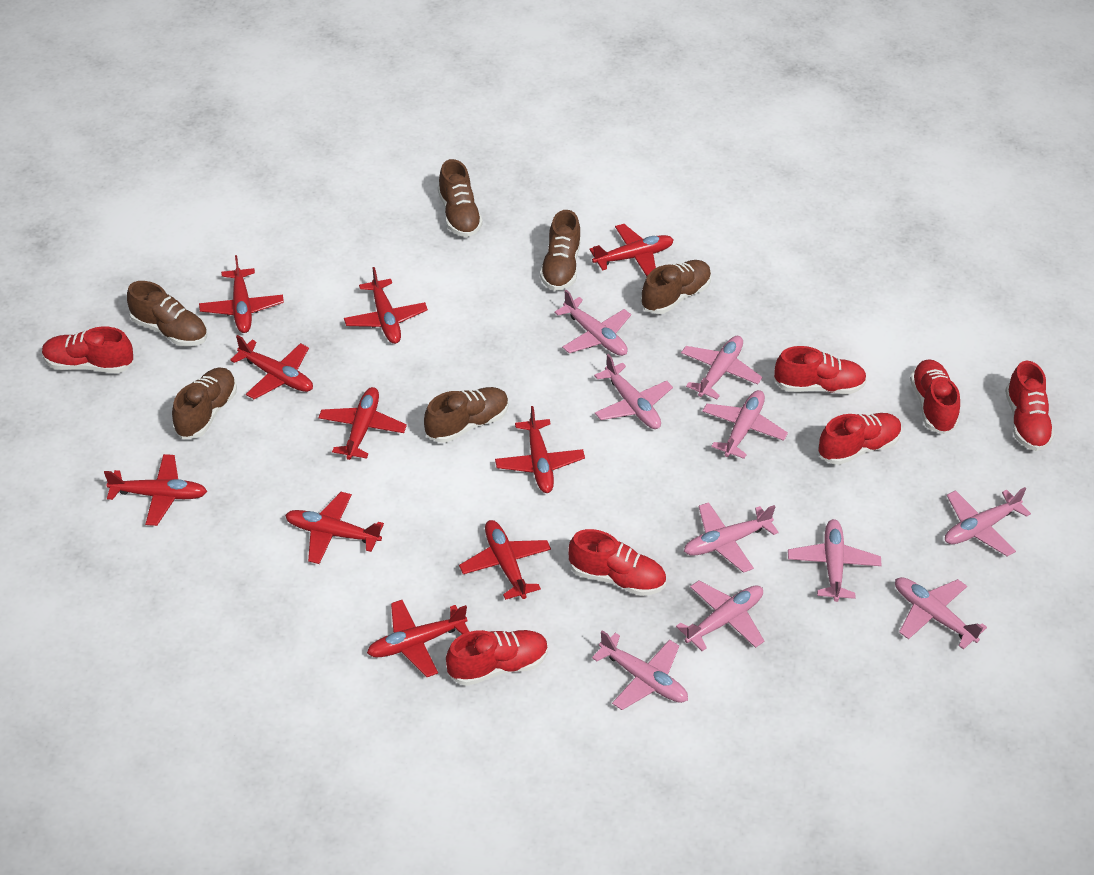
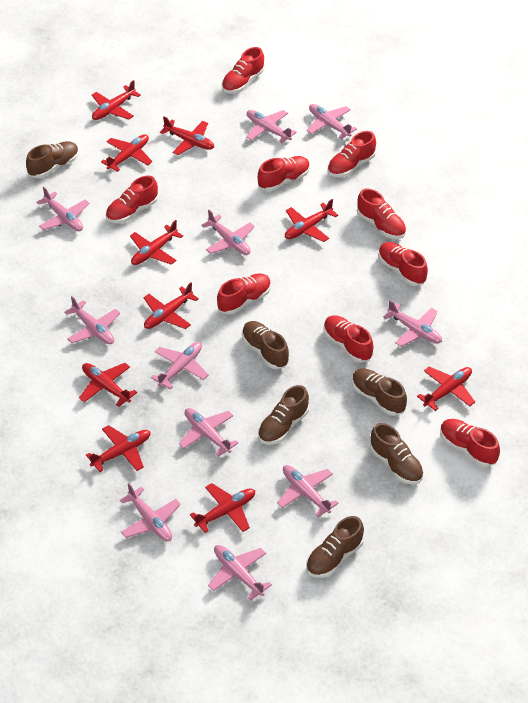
pink plane: 10 -> 11
red shoe: 7 -> 9

